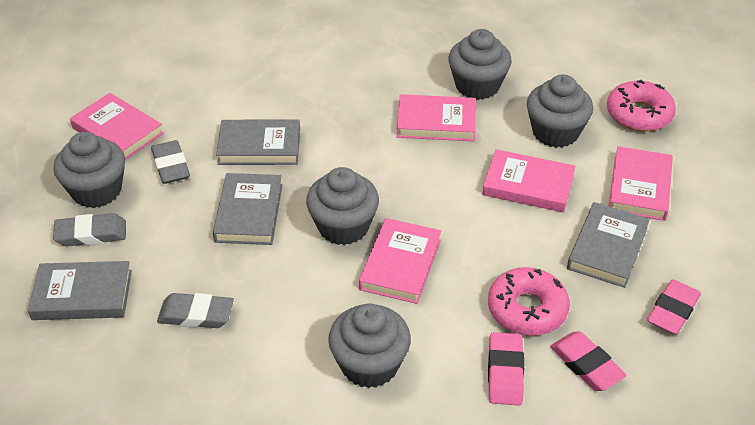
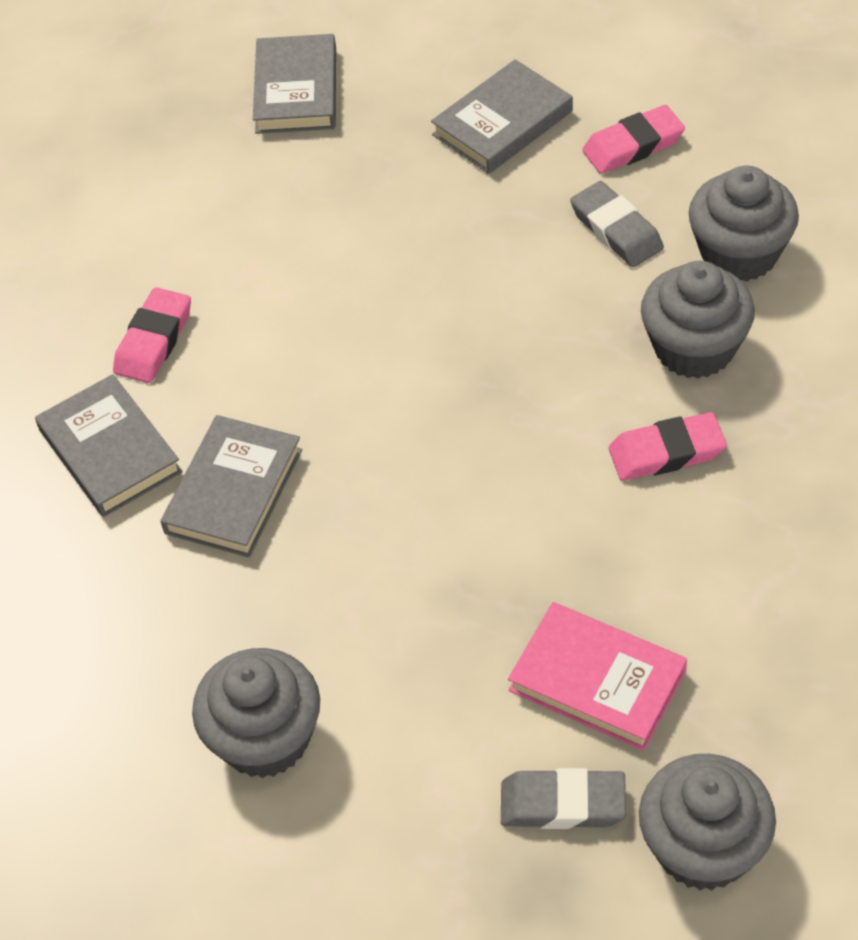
grey cupcake: 5 -> 4
grey eraser: 3 -> 2
pink book: 5 -> 1
pink donut: 2 -> 0

